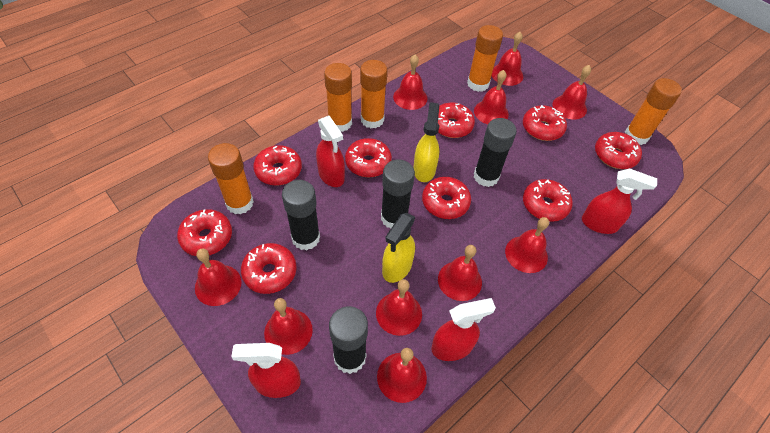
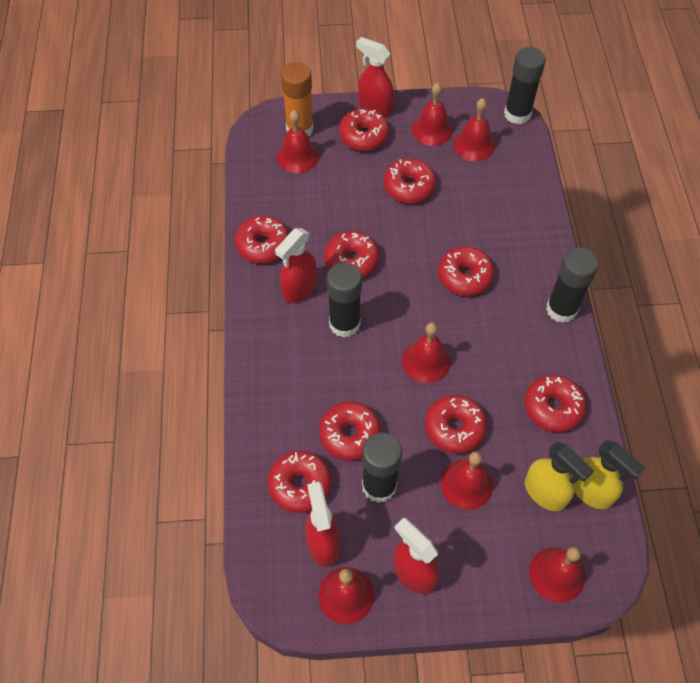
orange glue stick: 5 -> 1
red bell: 10 -> 7

